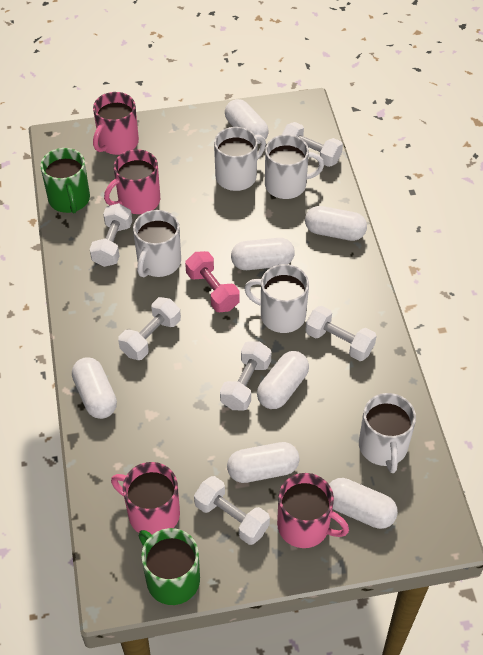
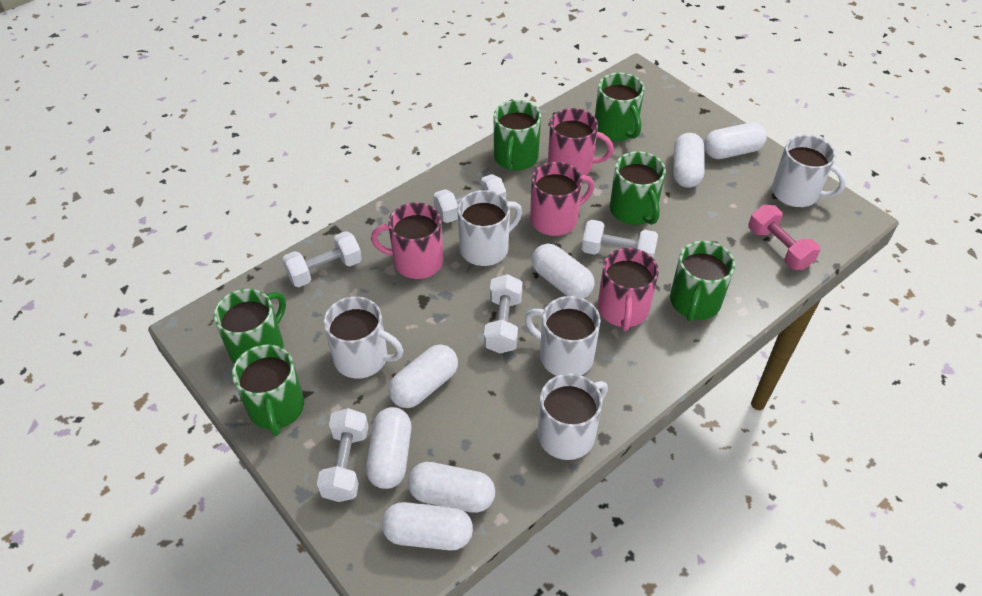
green mug: 2 -> 6
white dumbbell: 6 -> 5

